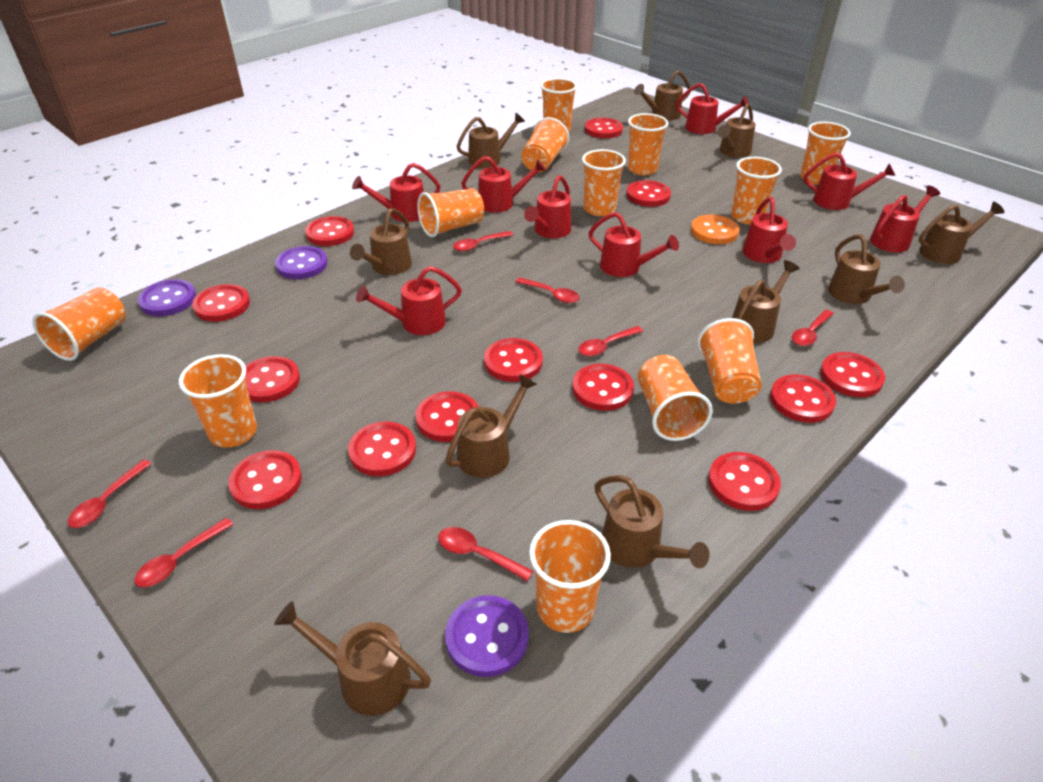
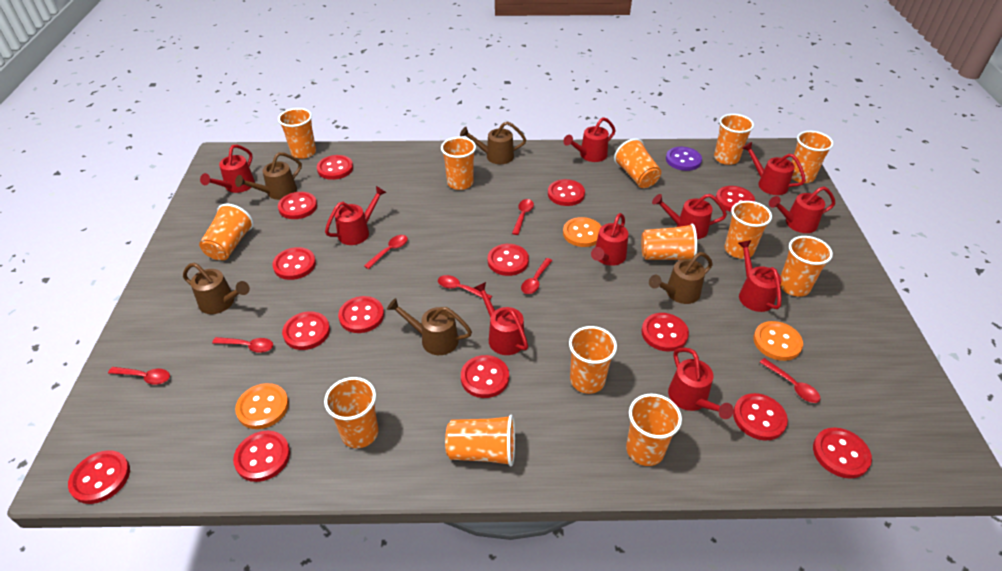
brown watering can: 10 -> 5
orange button: 1 -> 3
orange cup: 12 -> 13
purple button: 3 -> 1
red button: 13 -> 14
red watering can: 9 -> 10

